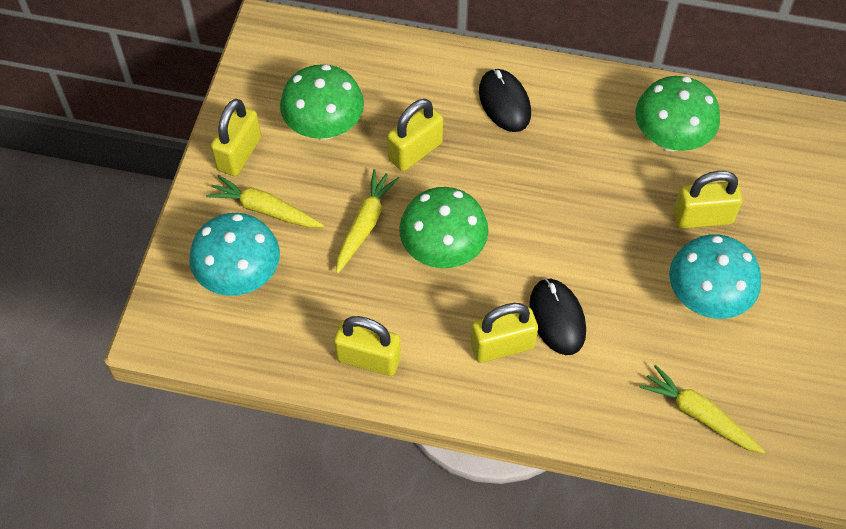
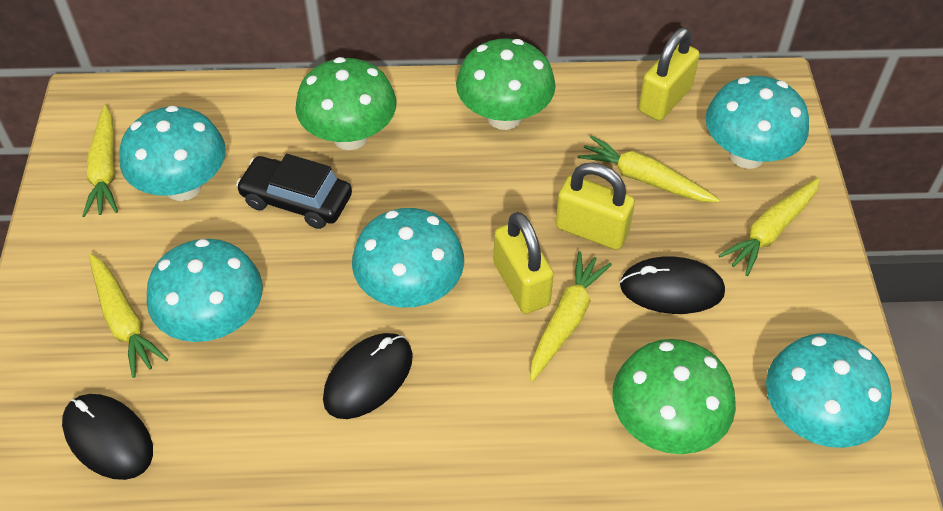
black car: 0 -> 1
black mouse: 2 -> 3
turquoise mushroom: 2 -> 5
yellow carrot: 3 -> 5
yellow padlock: 5 -> 3

